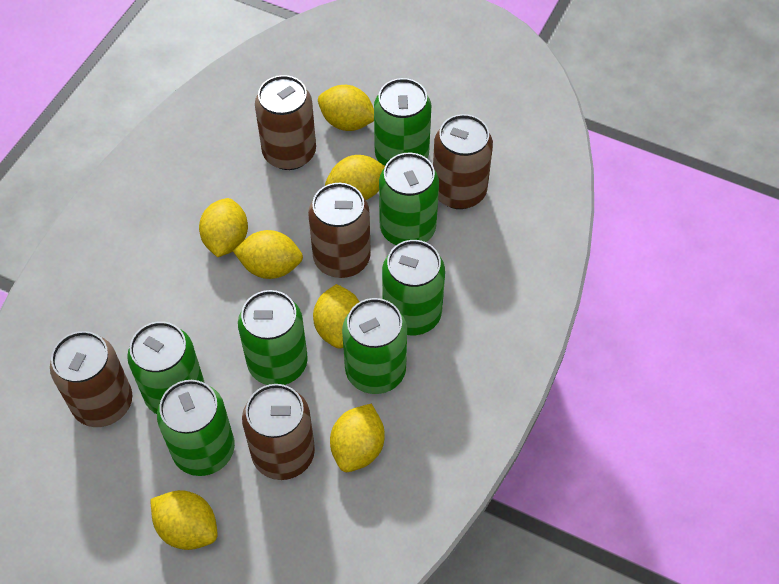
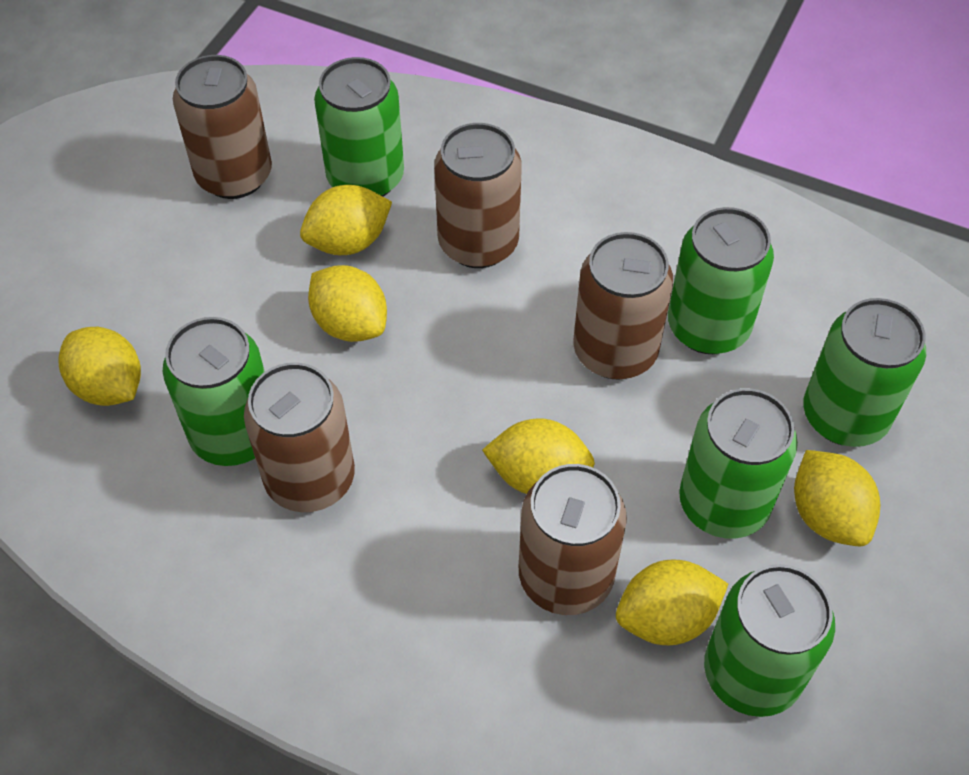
green can: 7 -> 6
yellow lemon: 7 -> 6

